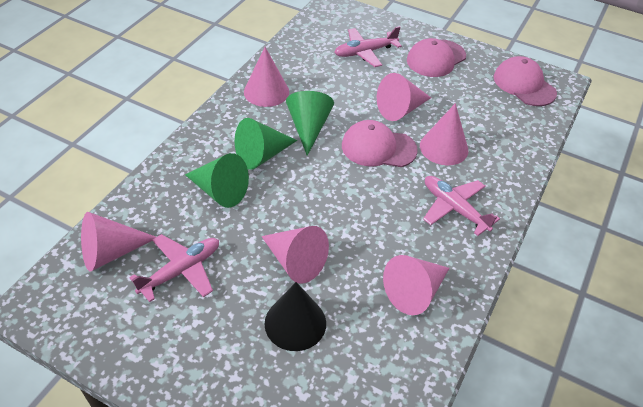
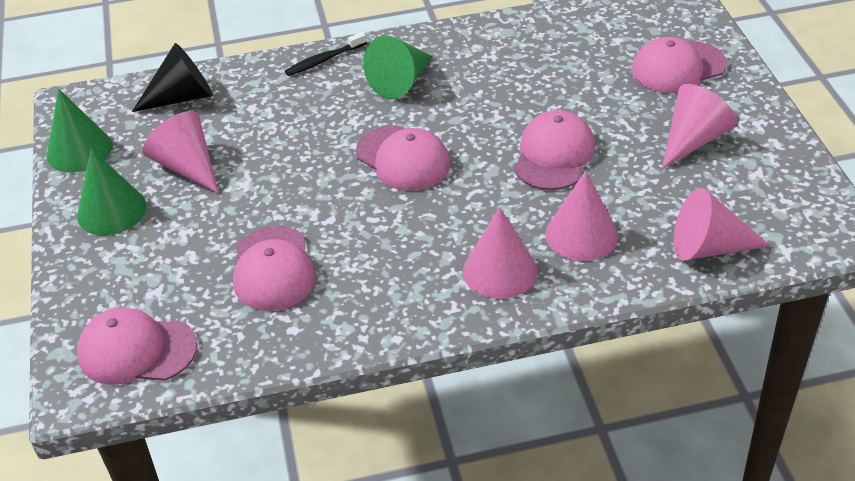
black toothbrush: 0 -> 1
pink cap: 3 -> 5
pink cone: 6 -> 5
pink plane: 3 -> 0

